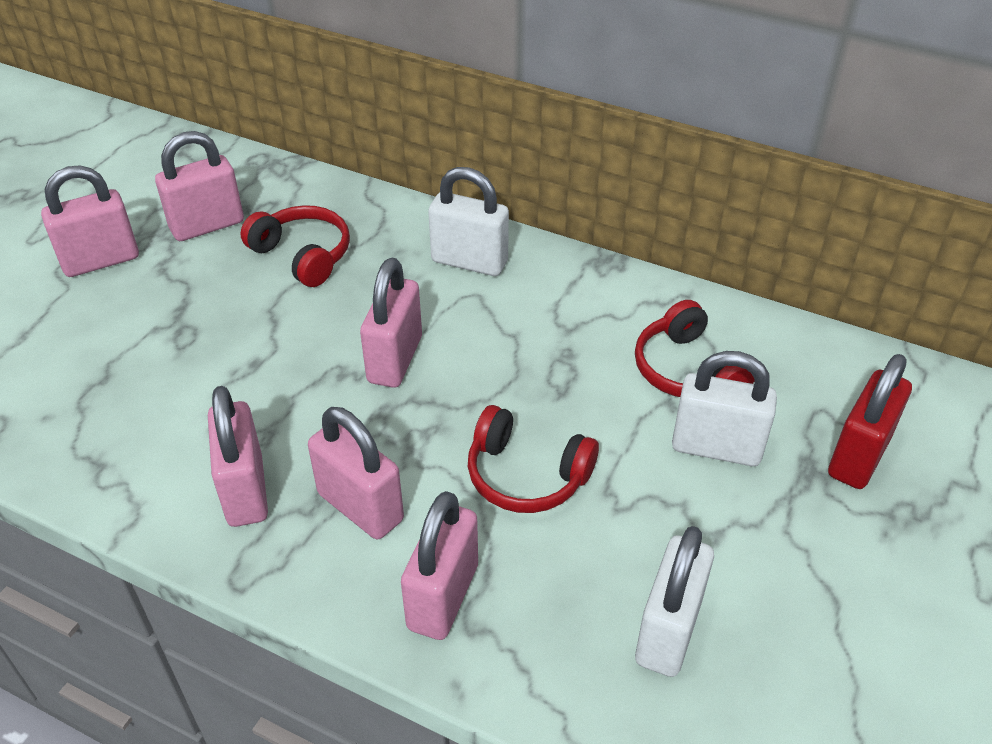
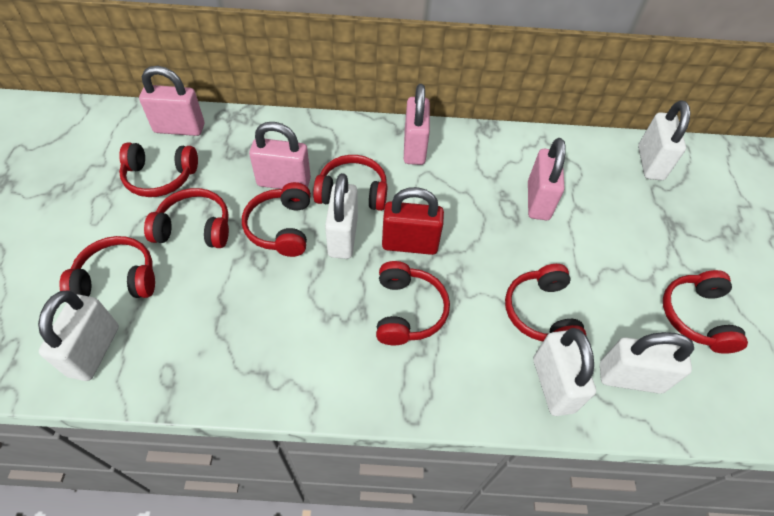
pink padlock: 6 -> 4
red headphones: 3 -> 8
white padlock: 3 -> 5

